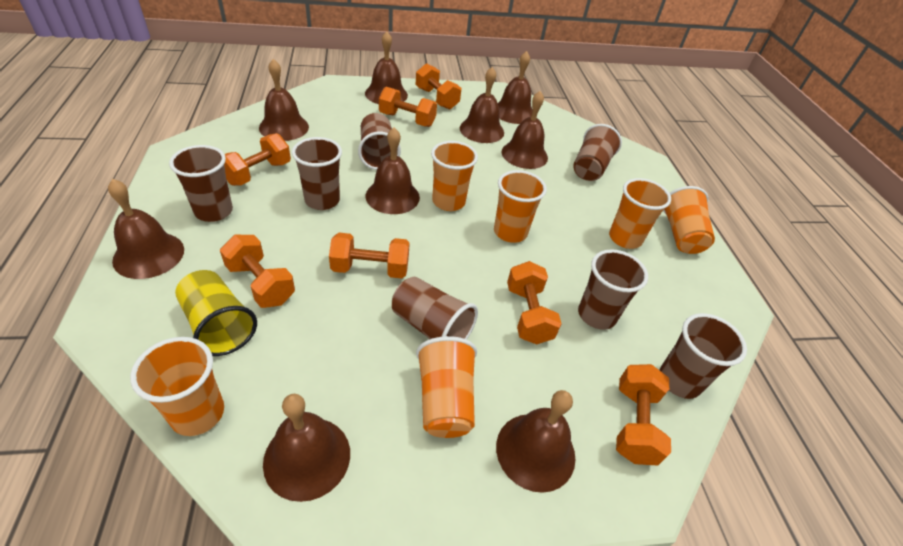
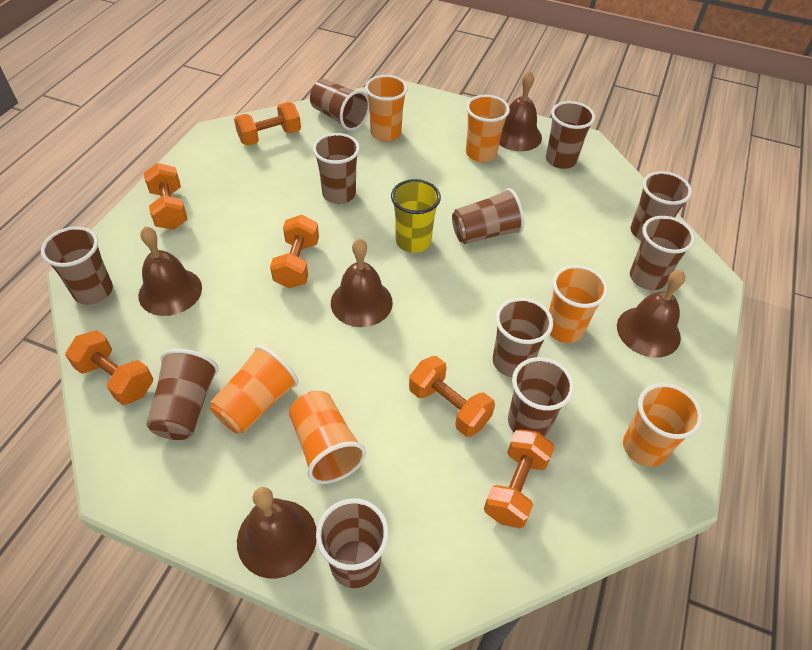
brown bell: 9 -> 5
brown cup: 7 -> 11
orange dumbbell: 7 -> 6

